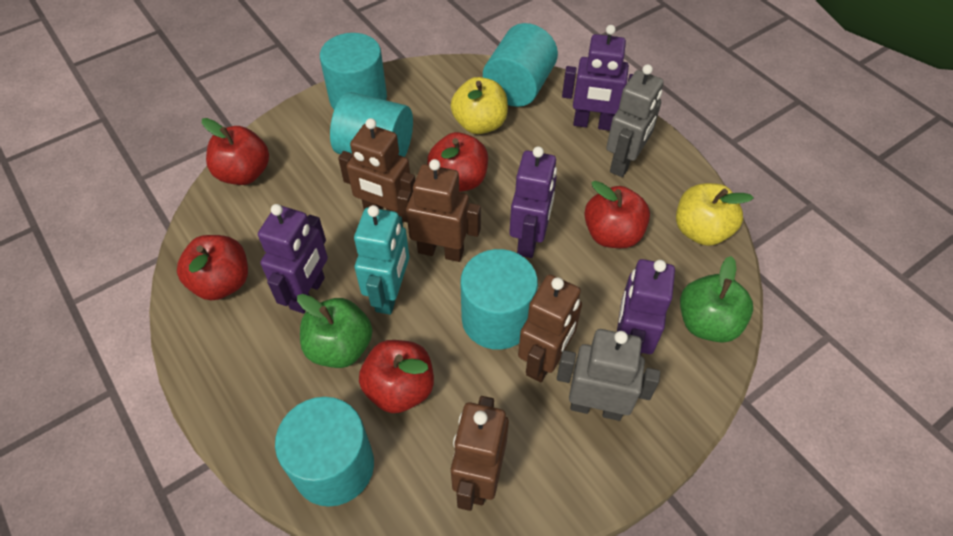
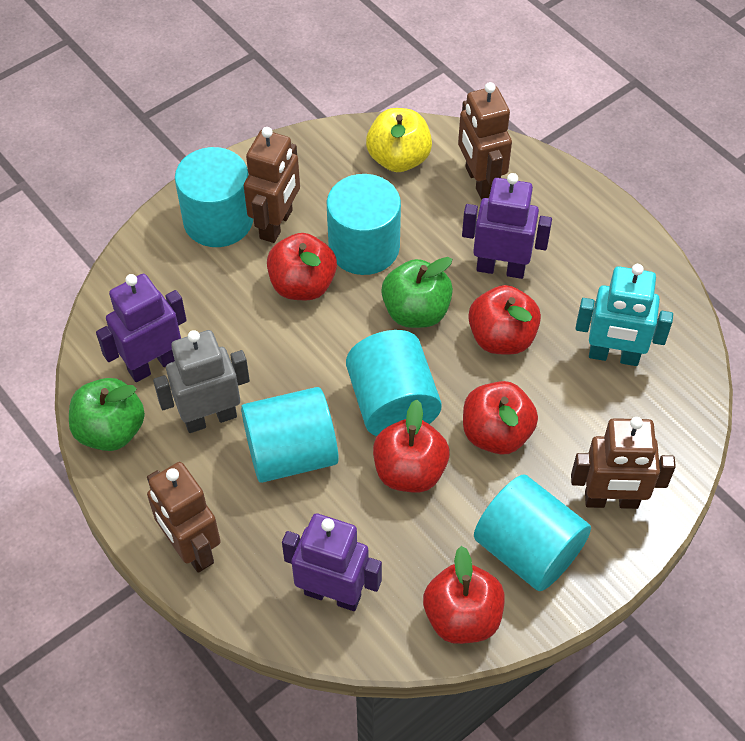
grey robot: 2 -> 1
purple robot: 4 -> 3
yellow apple: 2 -> 1

